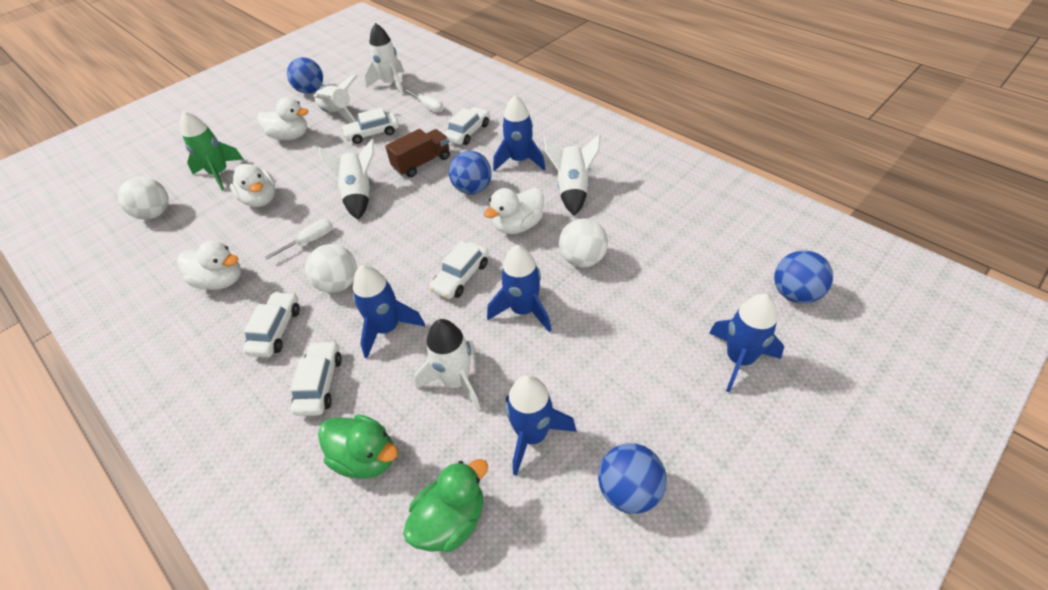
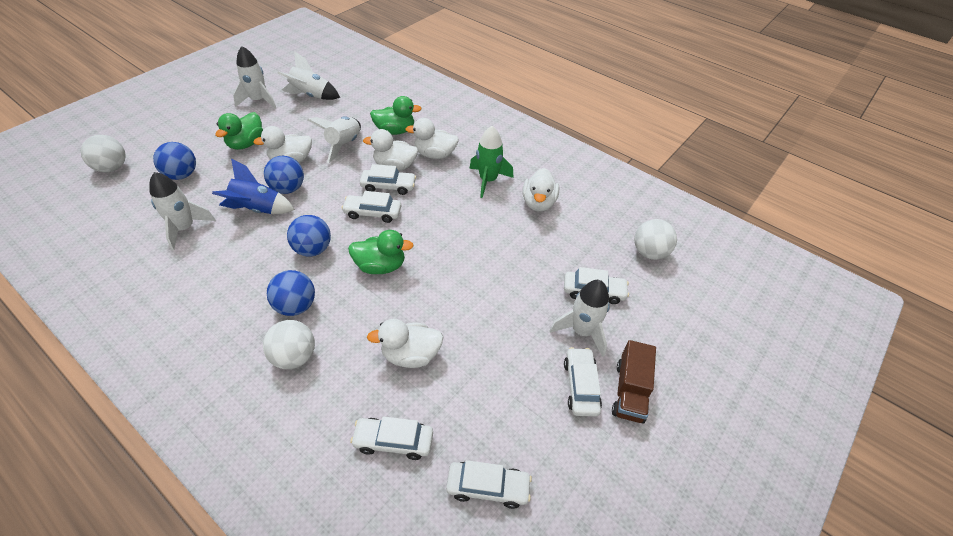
blue rocket: 5 -> 1
green duck: 2 -> 3
white car: 5 -> 6
white duck: 4 -> 5
white screwdriver: 2 -> 0

